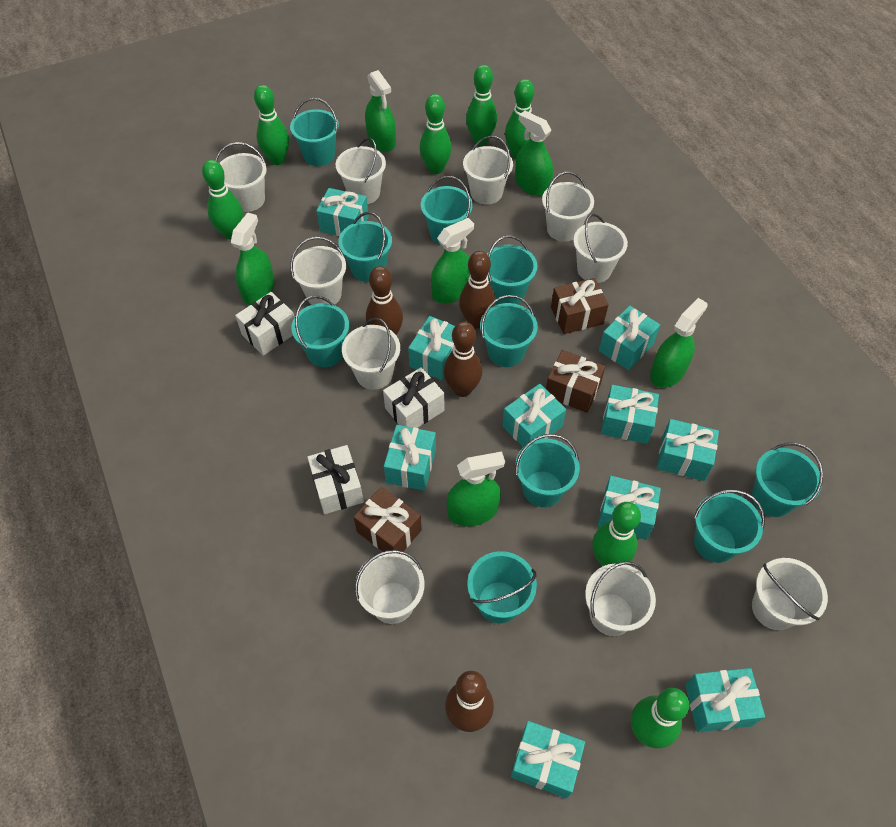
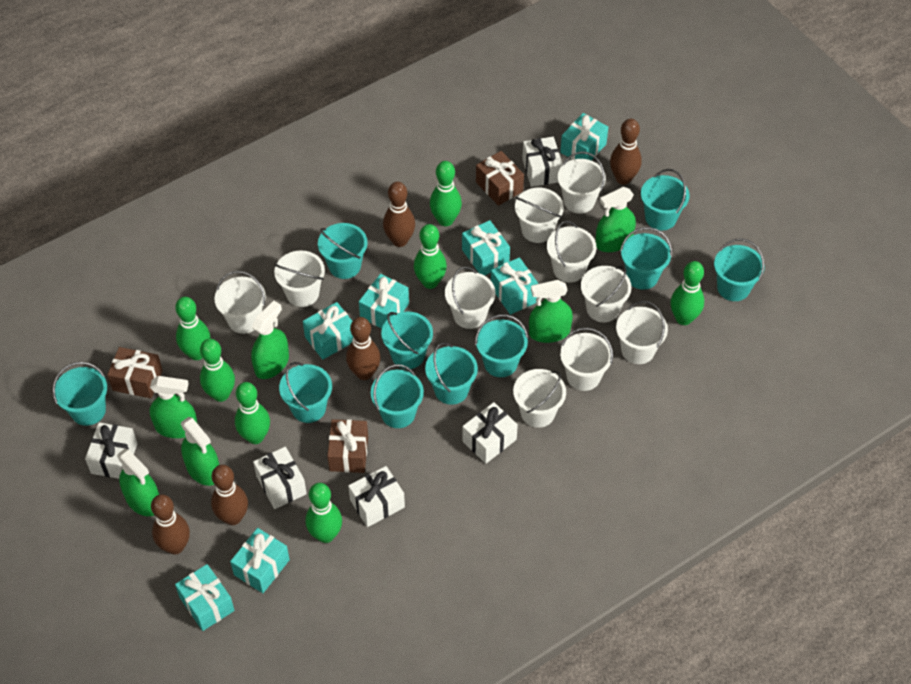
brown bowling pin: 4 -> 5
turquoise gift: 10 -> 7
white gift: 3 -> 5

